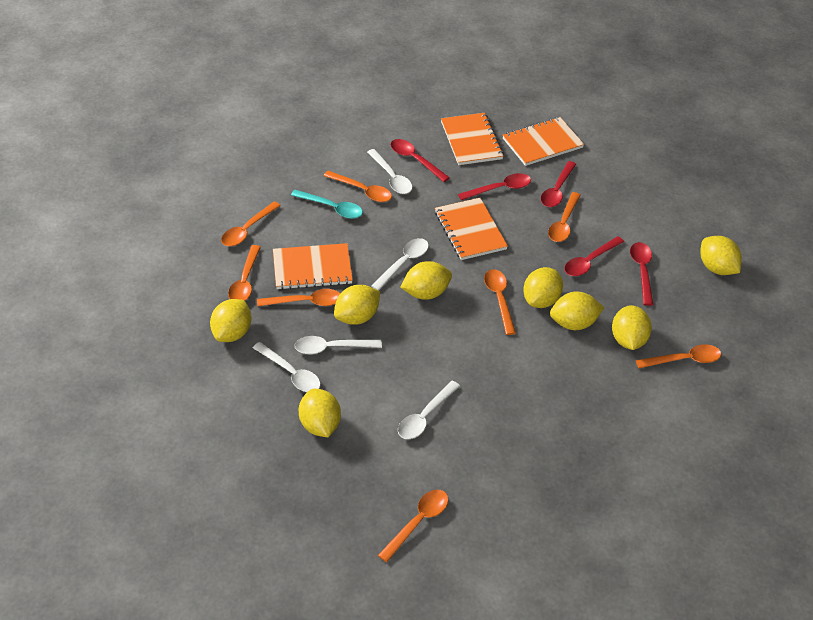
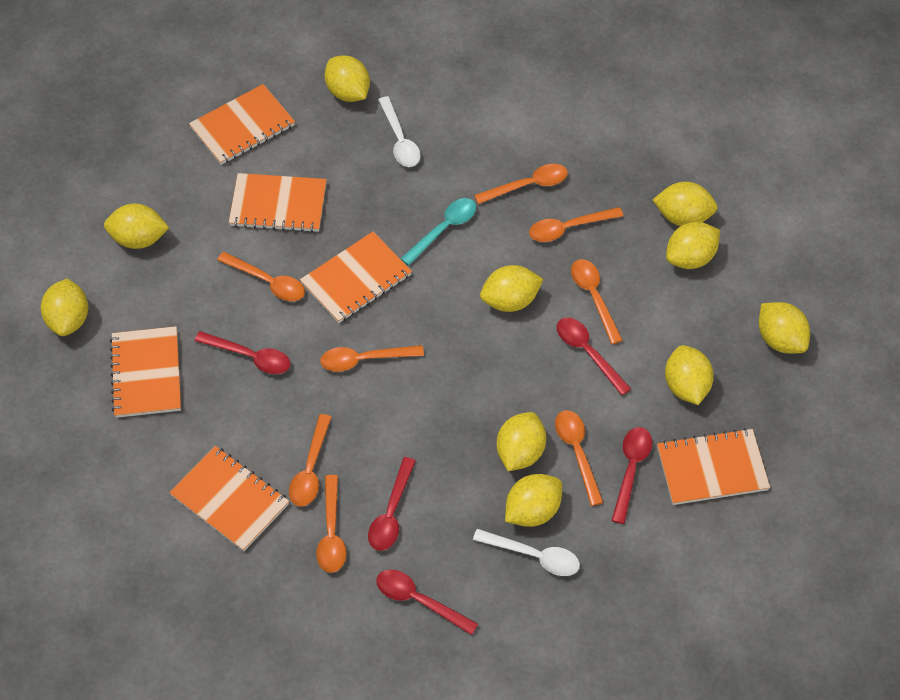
orange notebook: 4 -> 6
white spoon: 5 -> 2
yellow lemon: 8 -> 10

